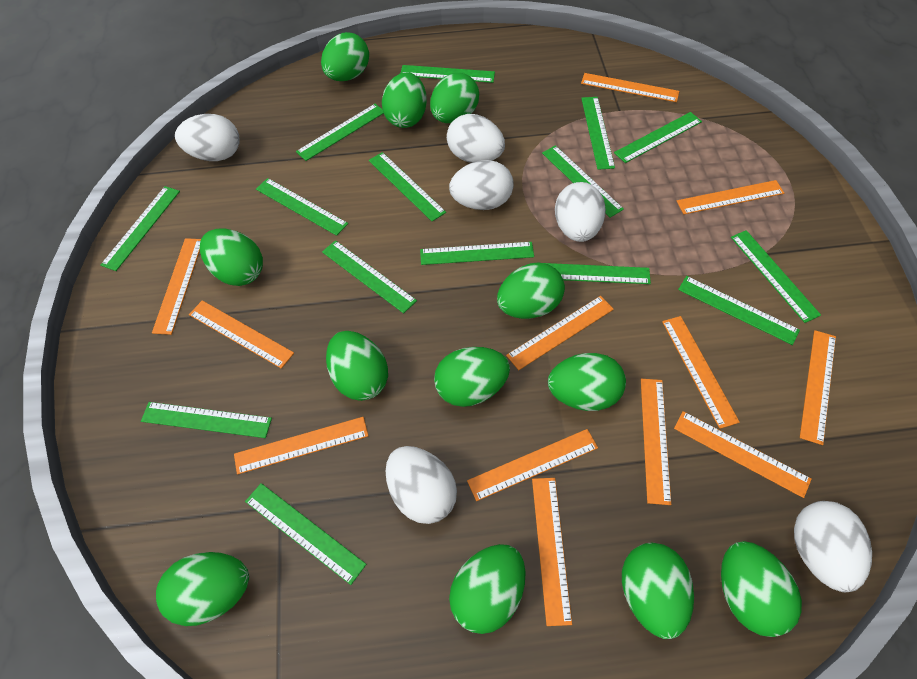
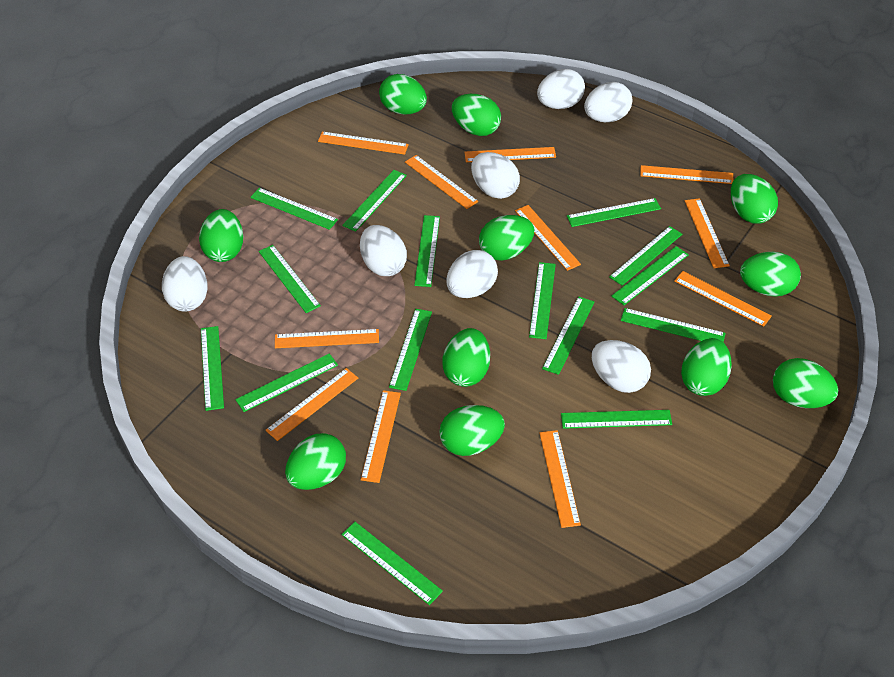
green egg: 12 -> 11
orange ruler: 12 -> 11
white egg: 6 -> 7

